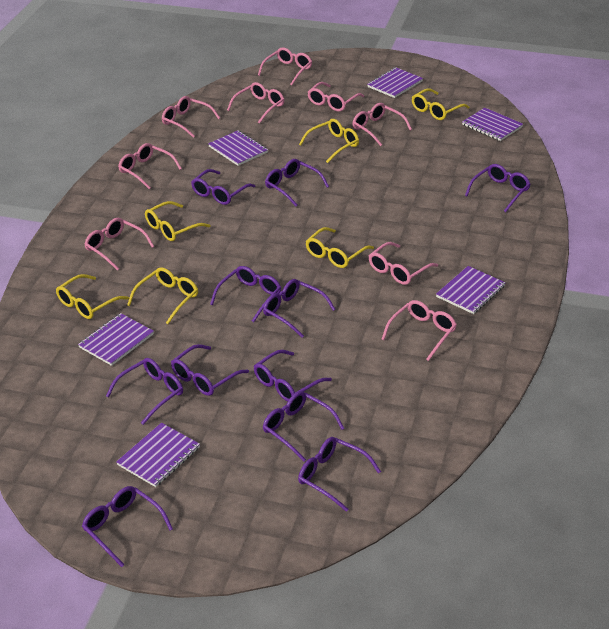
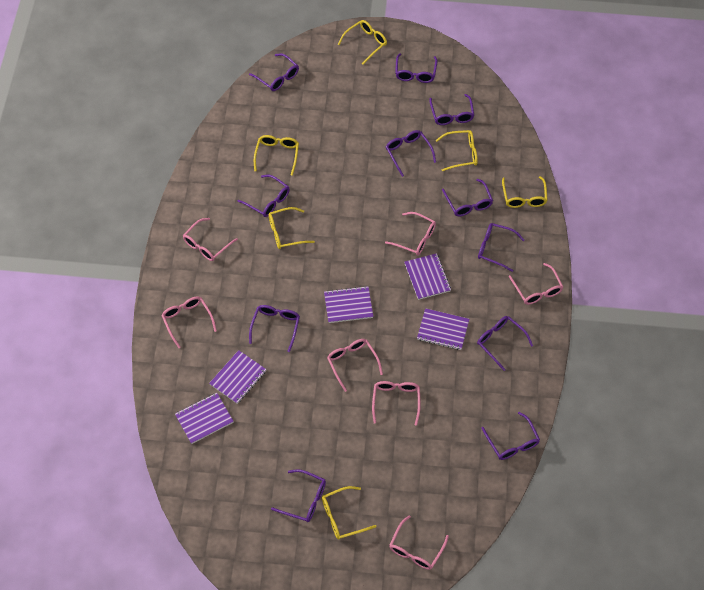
pink glasses: 9 -> 7
purple notebook: 6 -> 5

